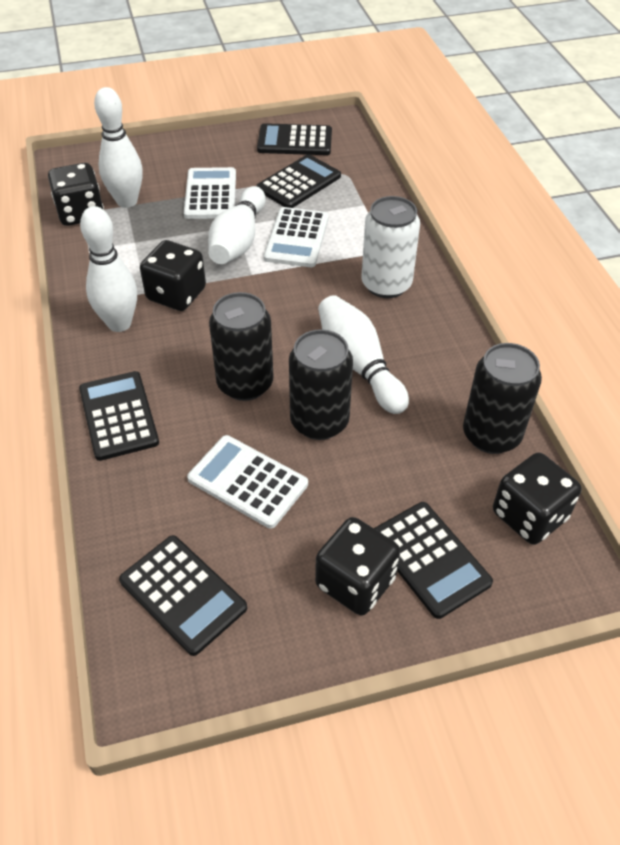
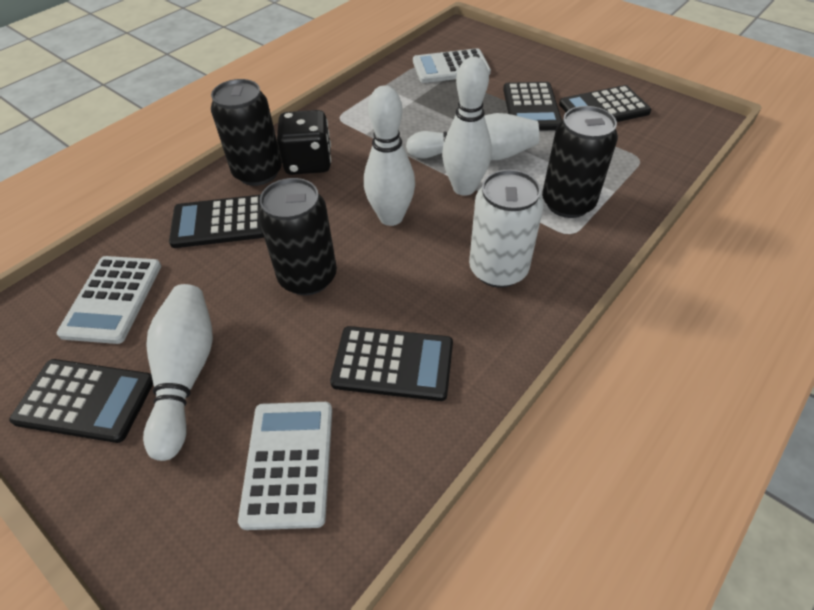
black dice: 4 -> 1

